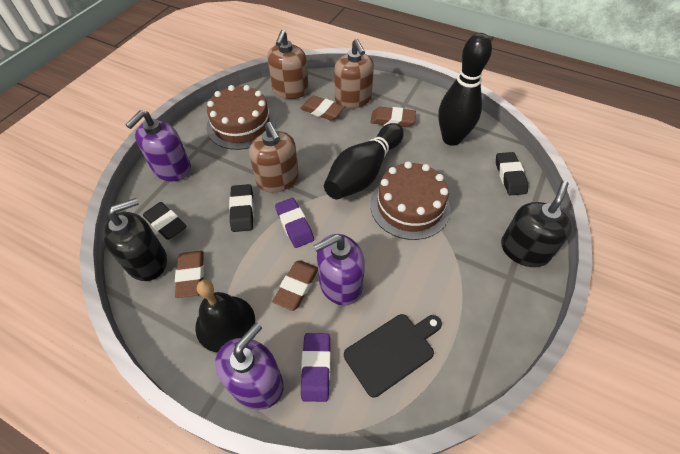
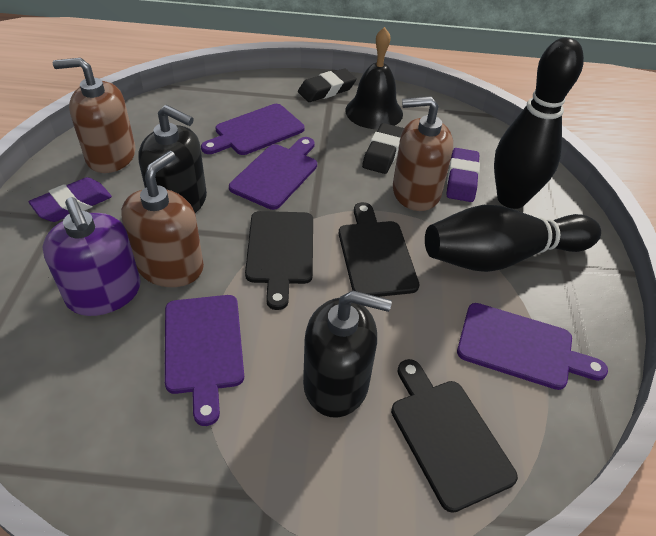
black cutting board: 1 -> 3
black eraser: 3 -> 2
brown cake: 2 -> 0
brown eraser: 4 -> 0
purple cutting board: 0 -> 4
purple soap dispenser: 3 -> 1

